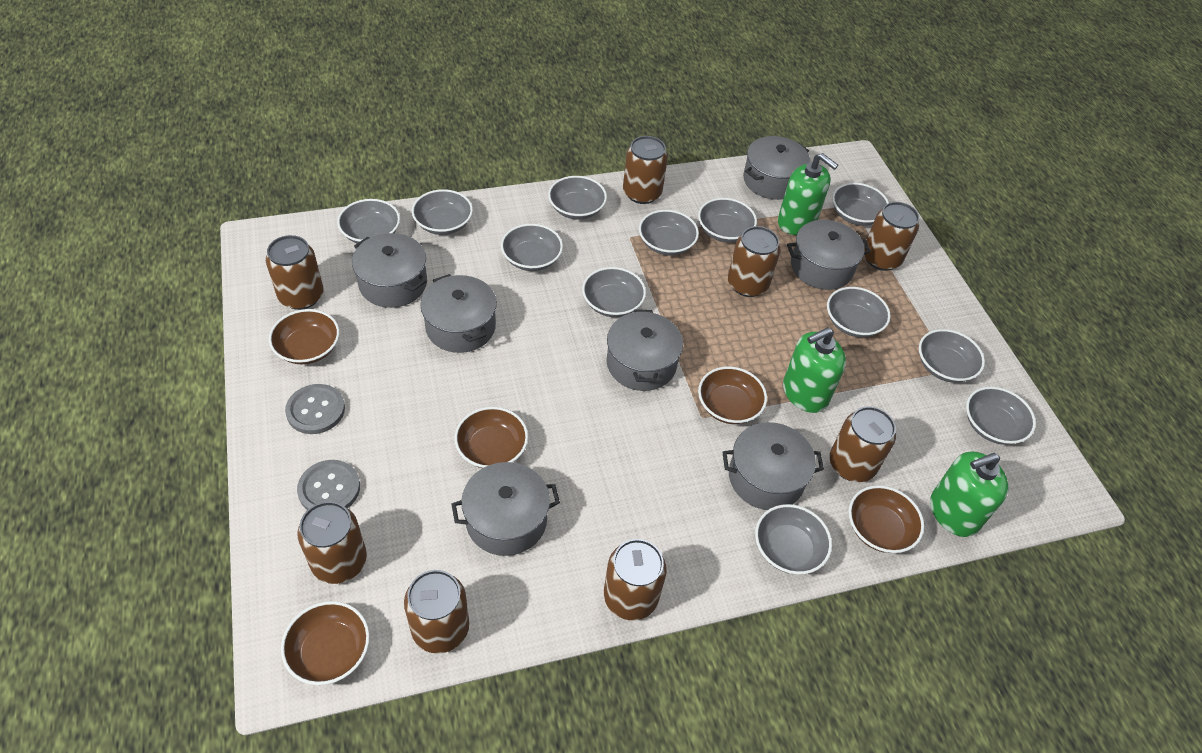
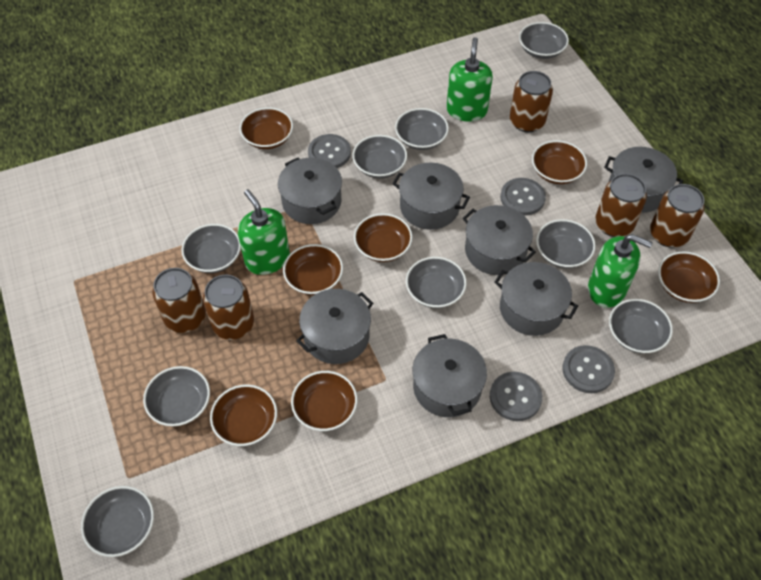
brown bowl: 5 -> 7
brown can: 8 -> 5
grey bowl: 12 -> 9
grey button: 2 -> 4

